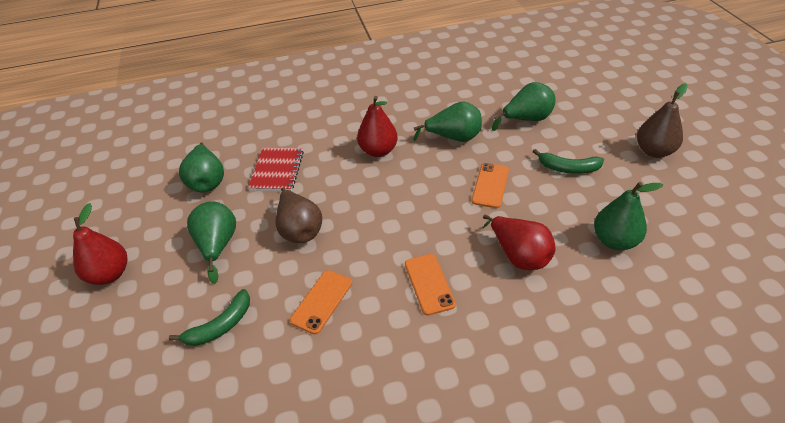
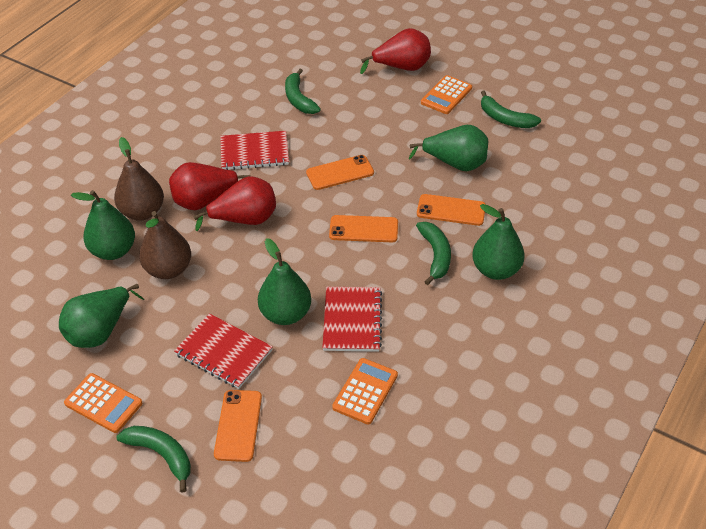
green banana: 2 -> 4
orange calculator: 0 -> 3
orange phone: 3 -> 4
red notebook: 1 -> 3

